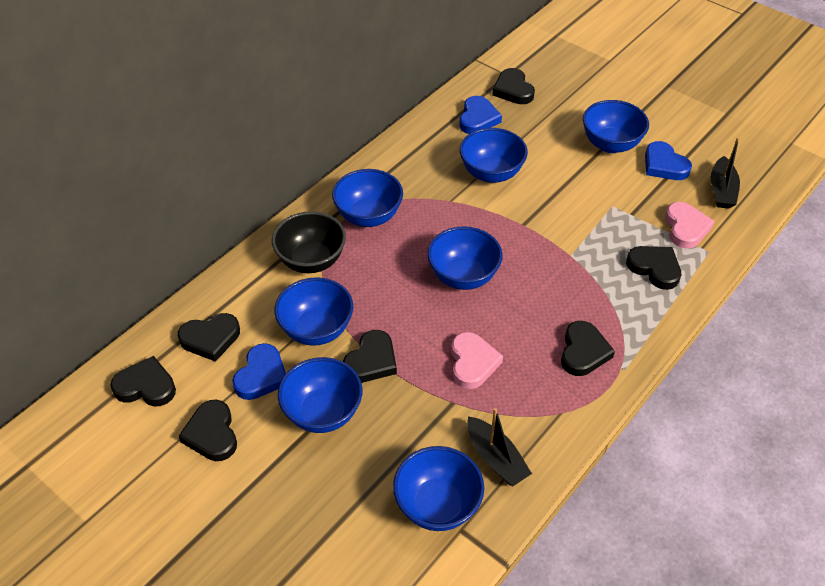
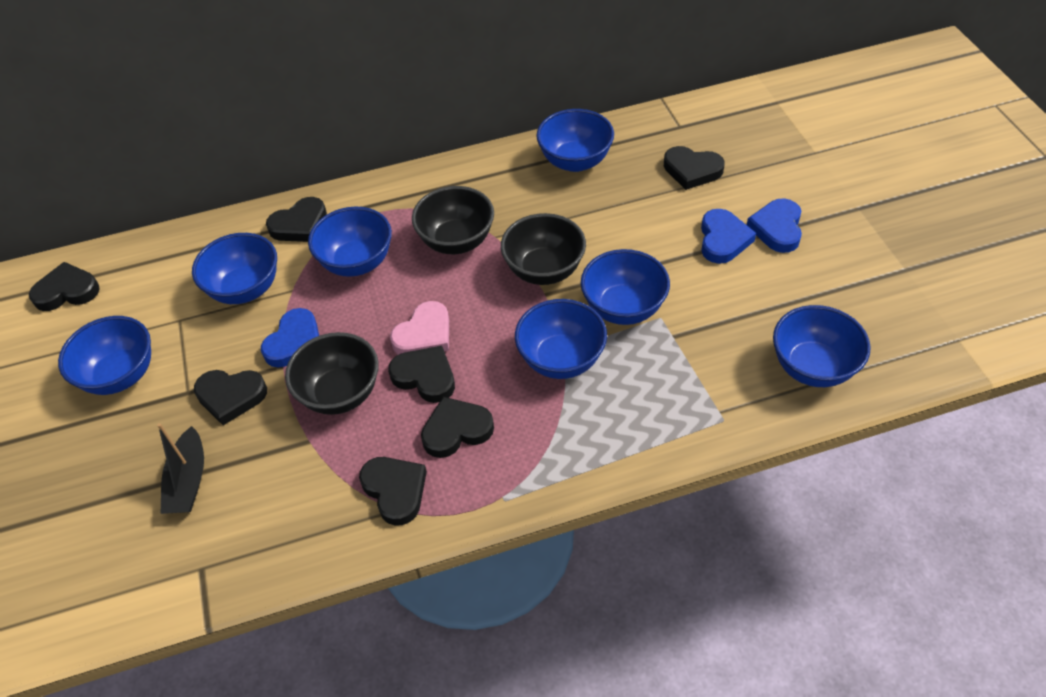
black boat: 2 -> 1
black bowl: 1 -> 3
pink heart: 2 -> 1

